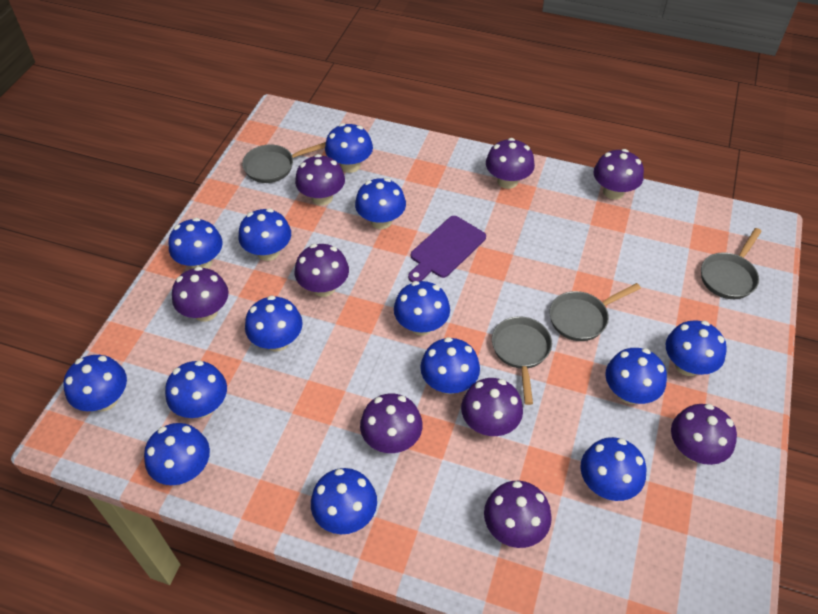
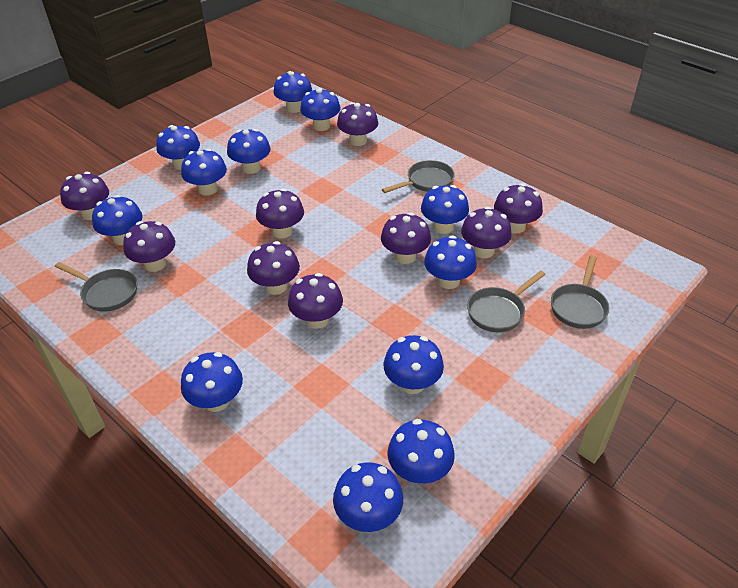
blue mushroom: 14 -> 12
purple cutting board: 1 -> 0

